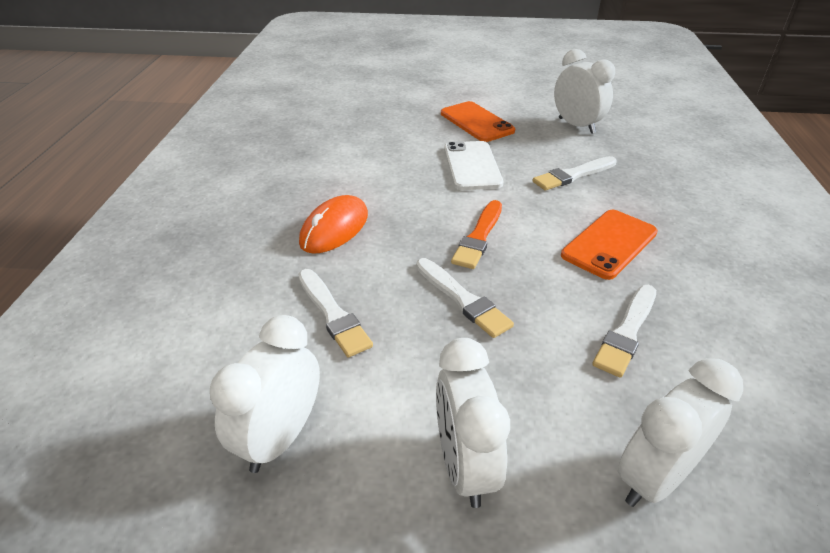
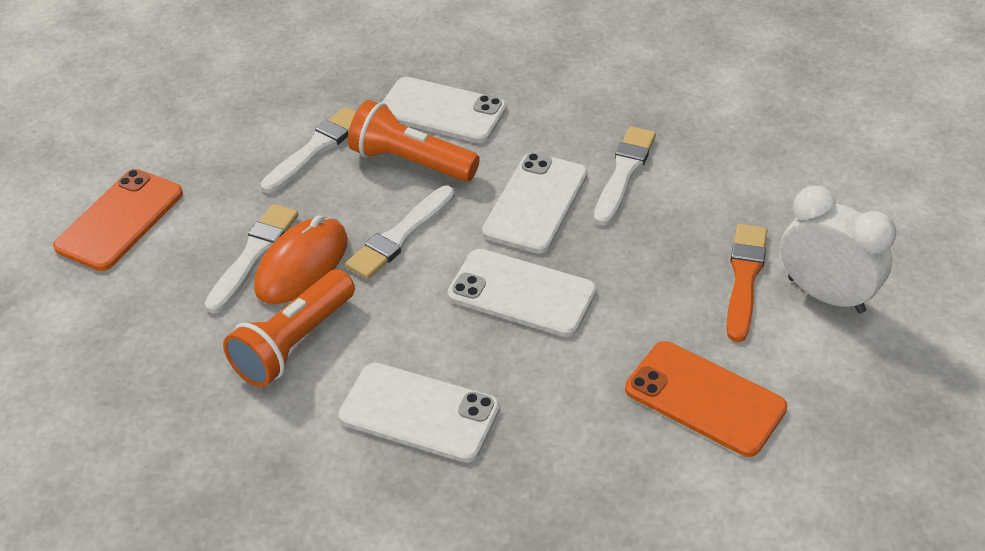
orange flashlight: 0 -> 2
white clock: 4 -> 1
white phone: 1 -> 4

